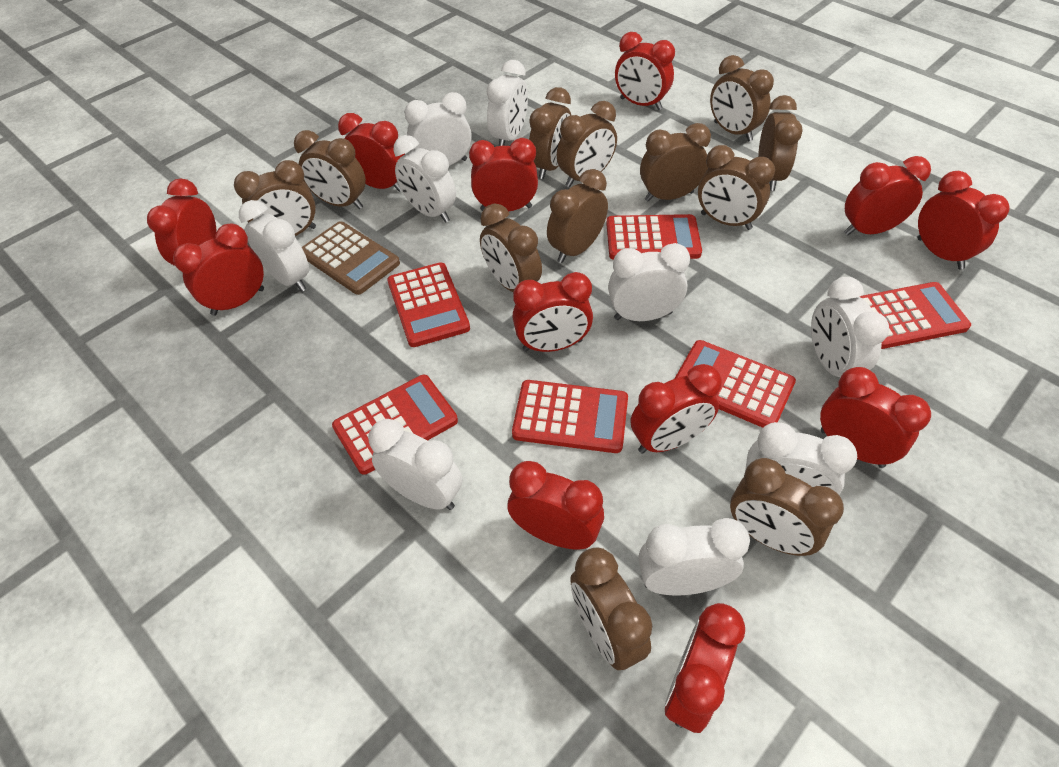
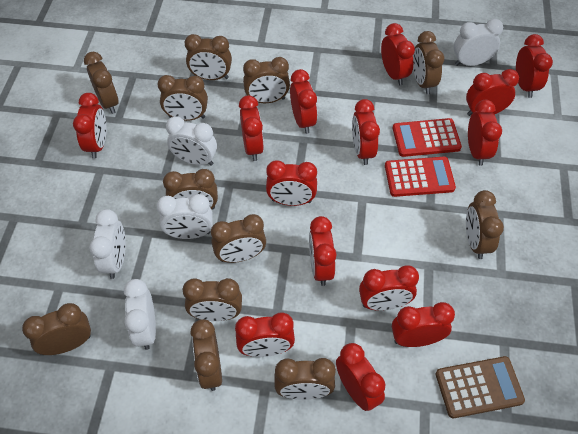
red calculator: 6 -> 2
red clock: 12 -> 14
white clock: 9 -> 5

